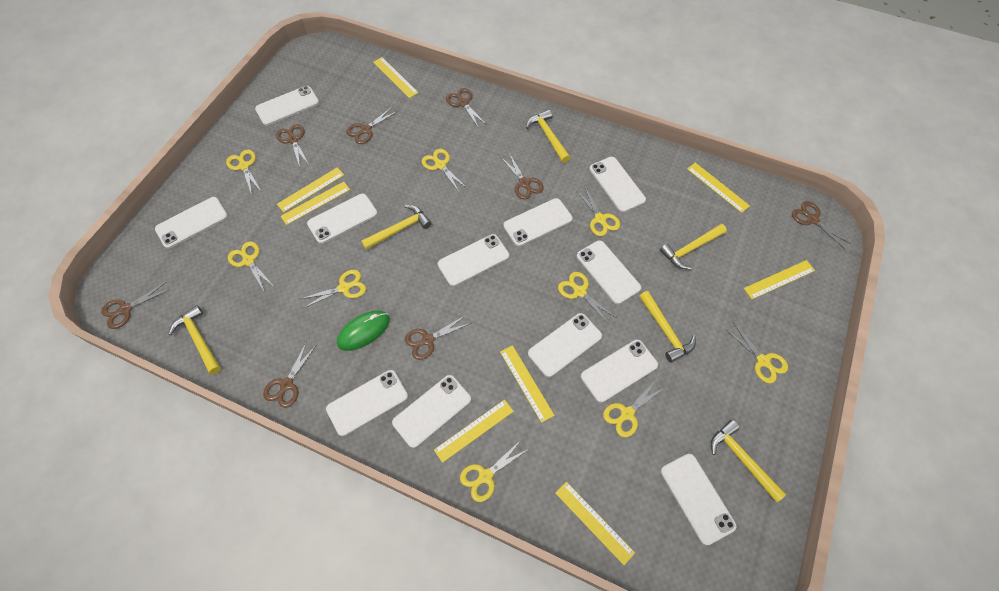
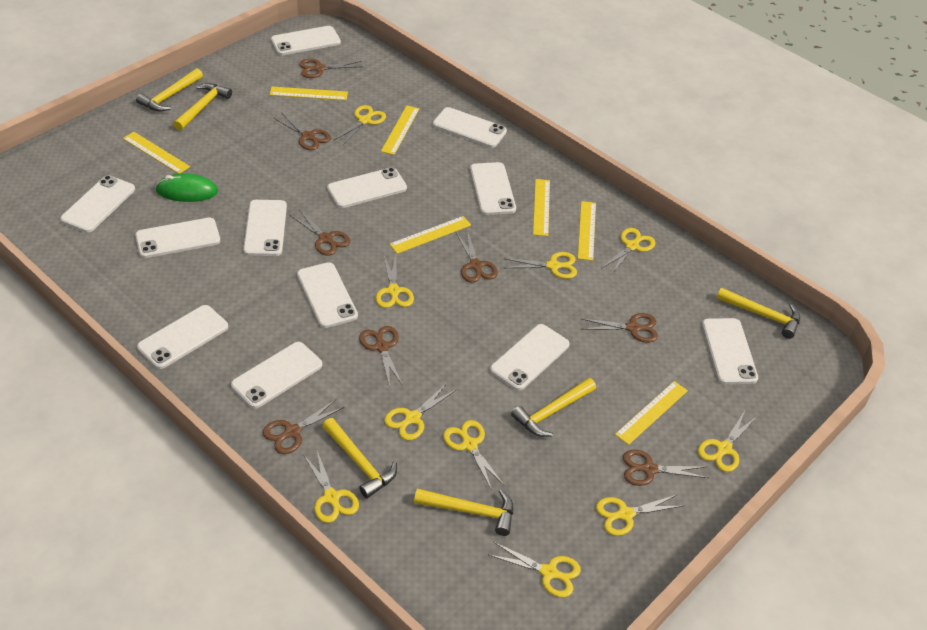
yellow ruler: 8 -> 7
yellow scissors: 9 -> 10

